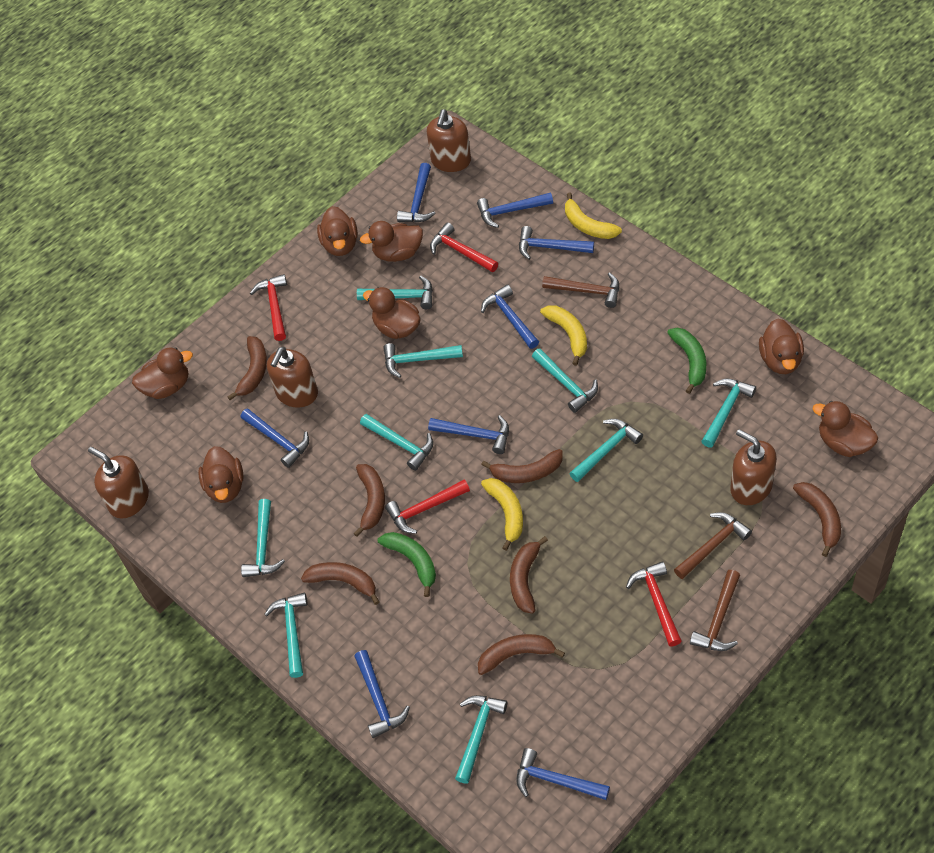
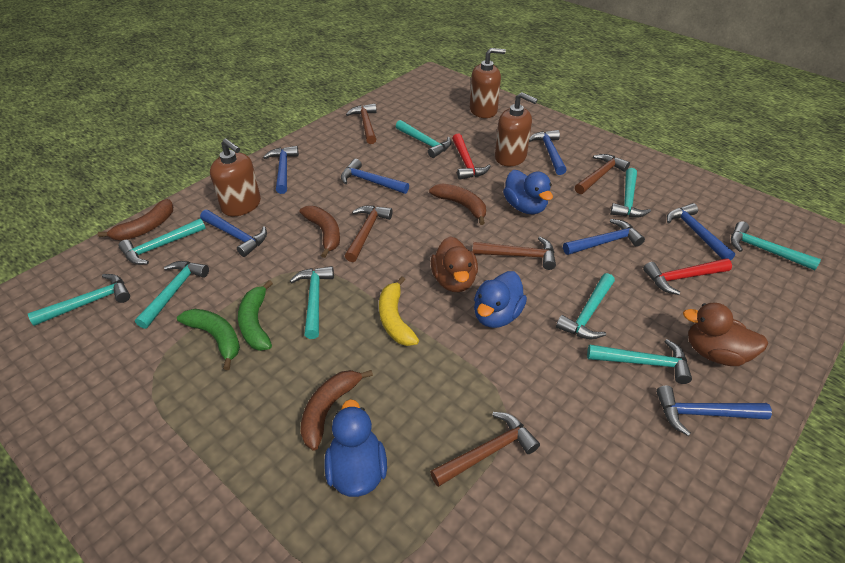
blue duck: 0 -> 3
blue hammer: 8 -> 7
brown banana: 7 -> 4
brown duck: 7 -> 2
brown hammer: 3 -> 5
brown soap dispenser: 4 -> 3
red hammer: 4 -> 2
yellow banana: 3 -> 1

